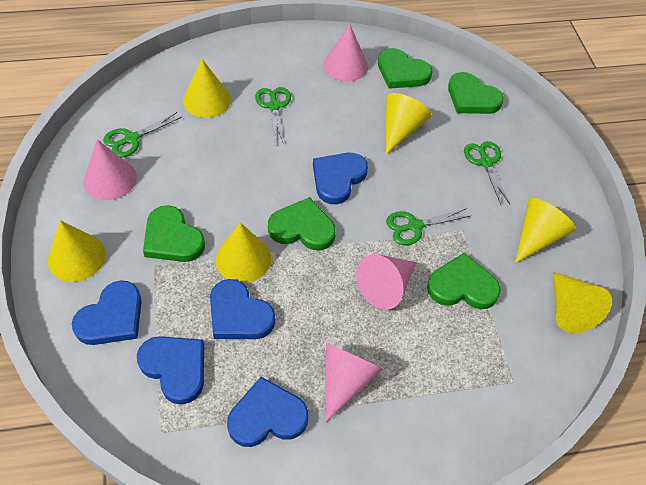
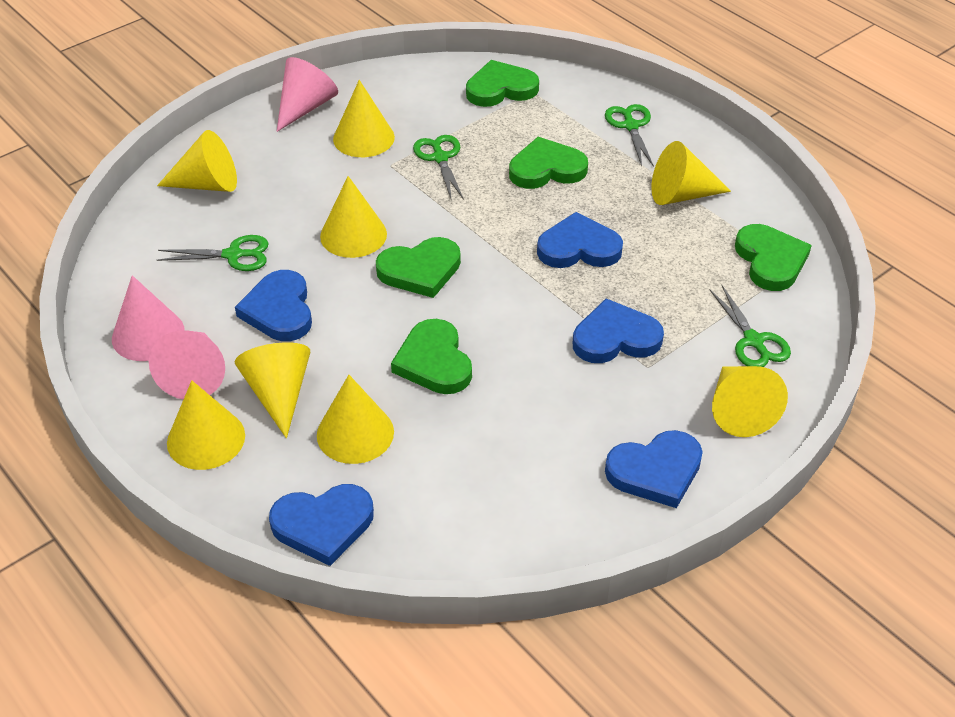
pink cone: 4 -> 3
yellow cone: 6 -> 8

